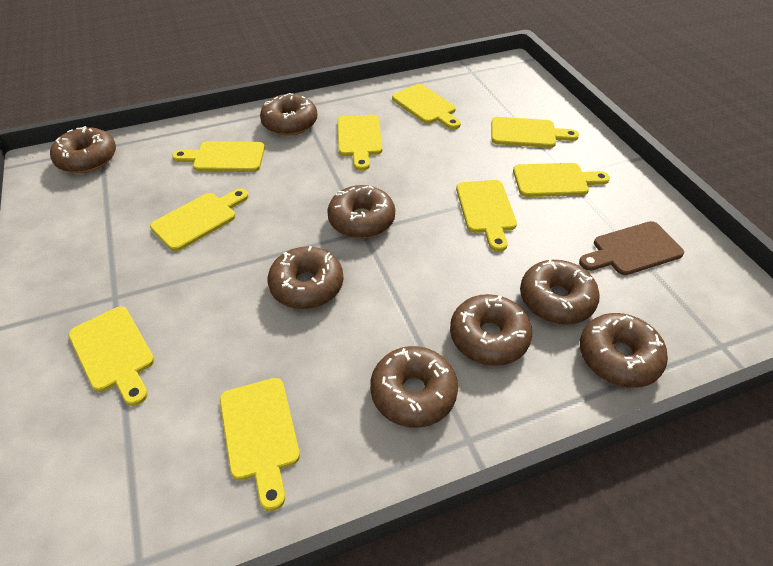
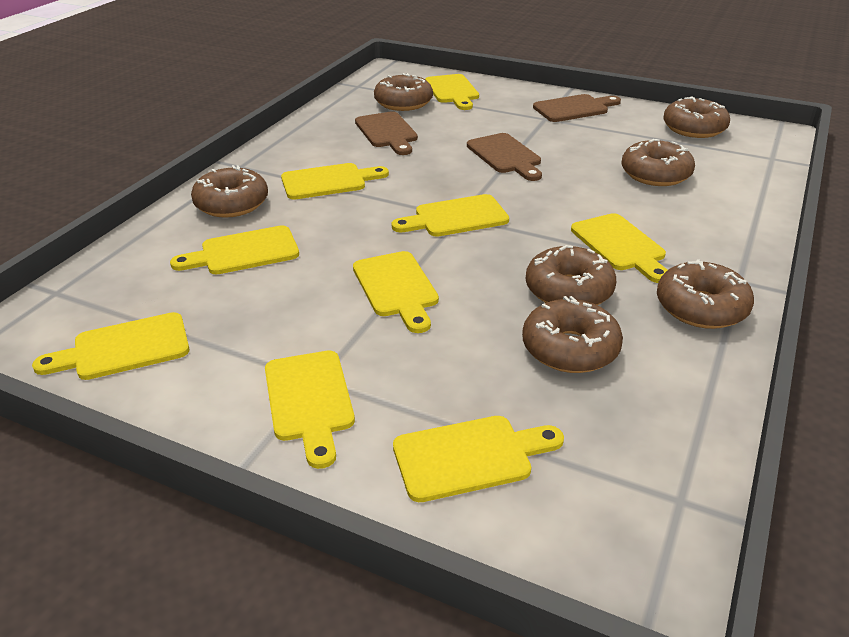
brown cutting board: 1 -> 3
brown donut: 8 -> 7

